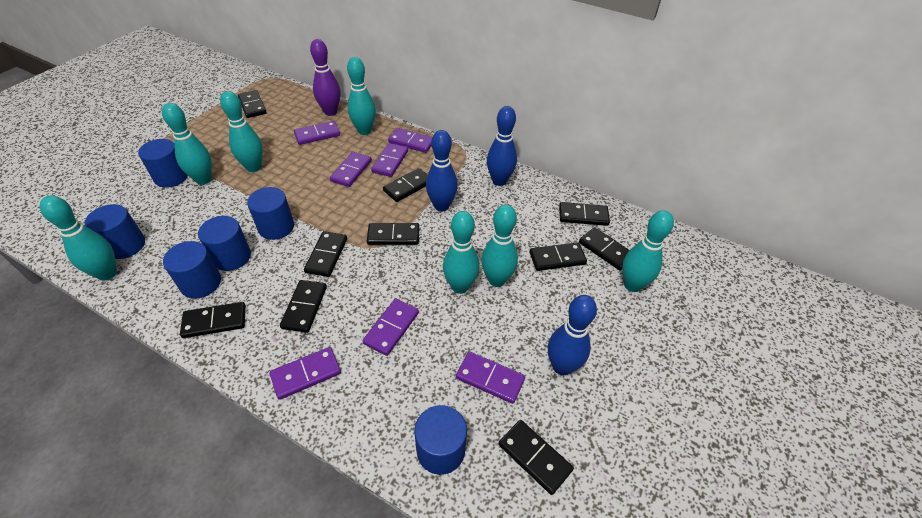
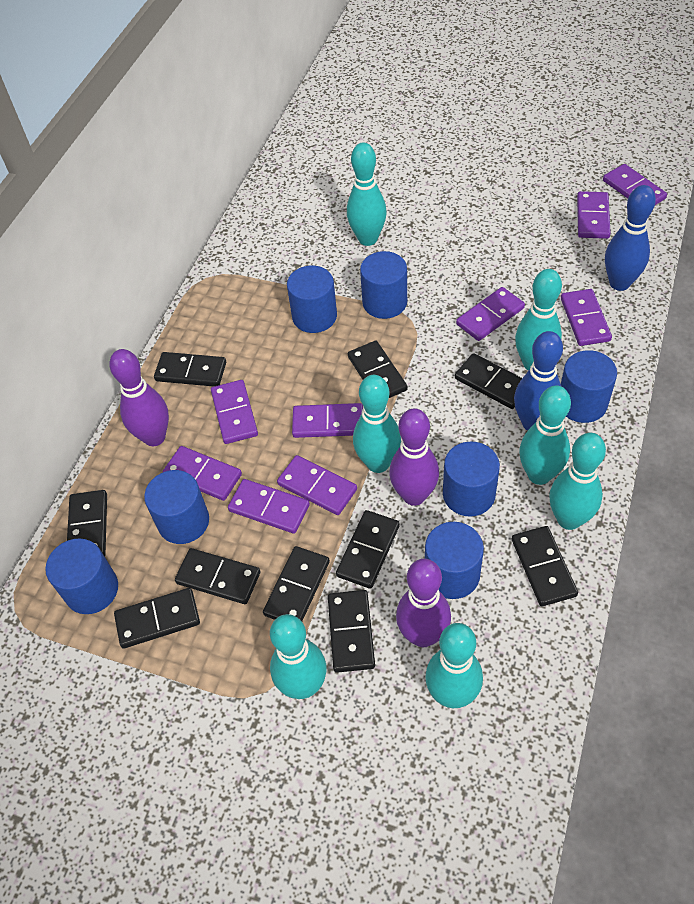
blue bowling pin: 3 -> 2
blue cylinder: 6 -> 7
purple bowling pin: 1 -> 3
purple domino: 7 -> 9

